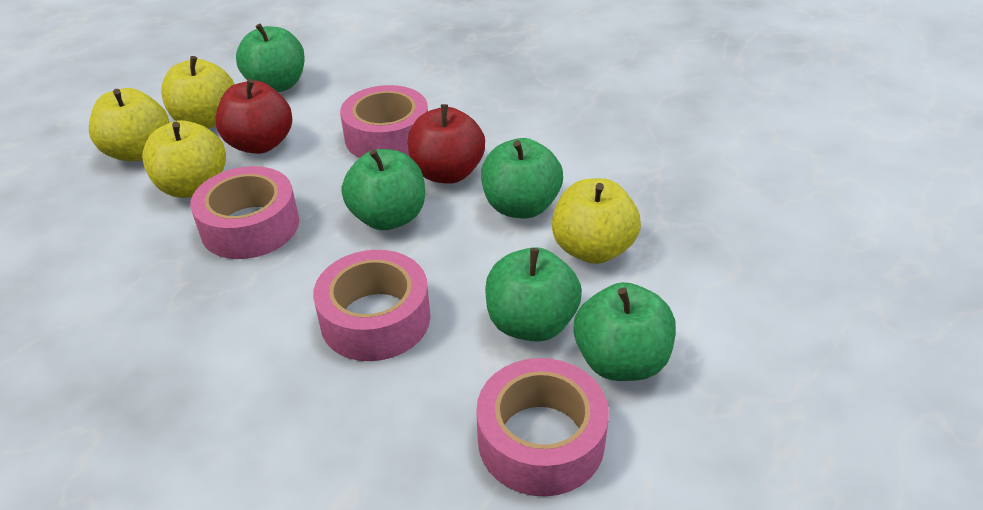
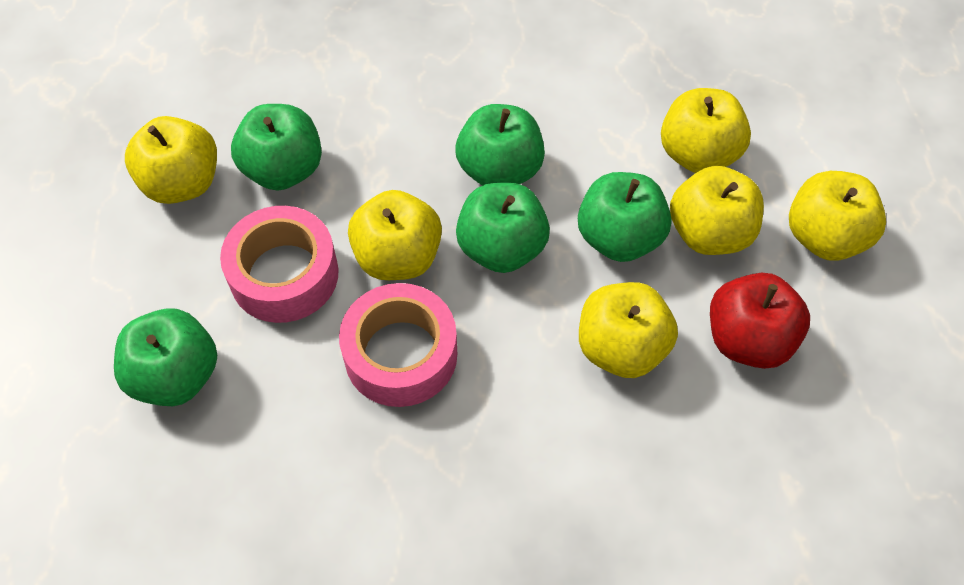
pink tape: 4 -> 2
red apple: 2 -> 1
yellow apple: 4 -> 6

